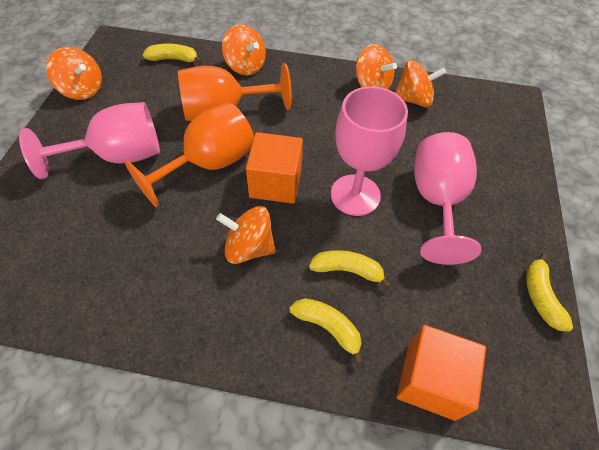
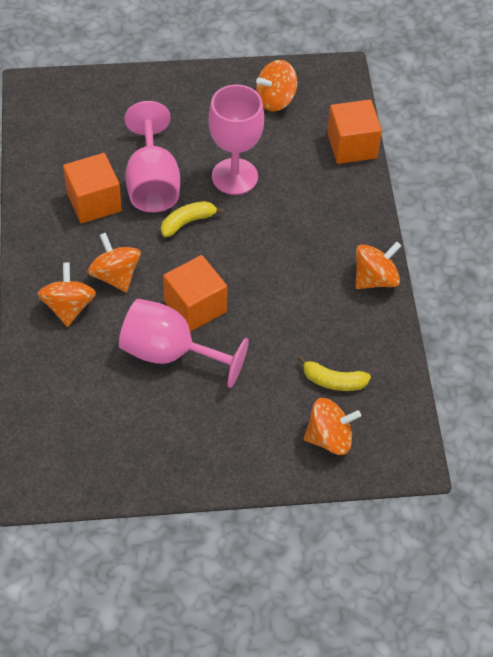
orange cube: 2 -> 3
orange goblet: 2 -> 0
yellow banana: 4 -> 2

